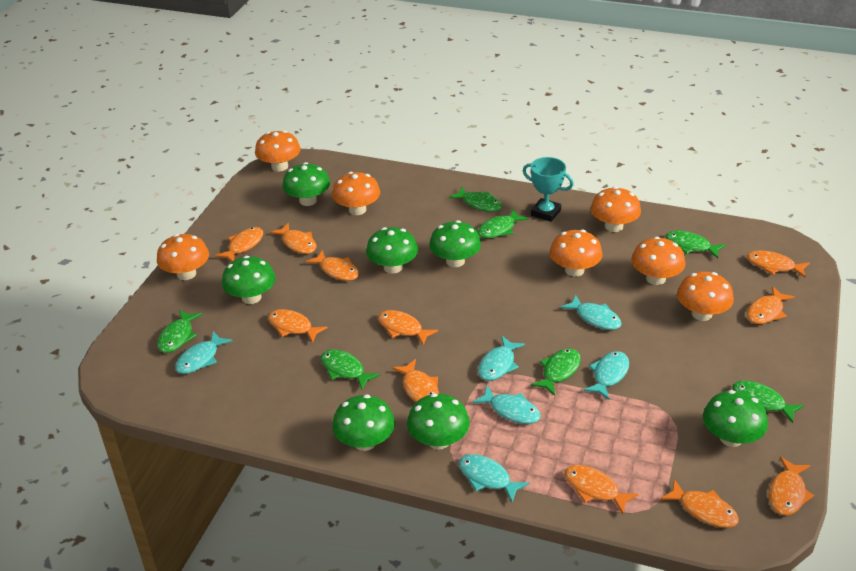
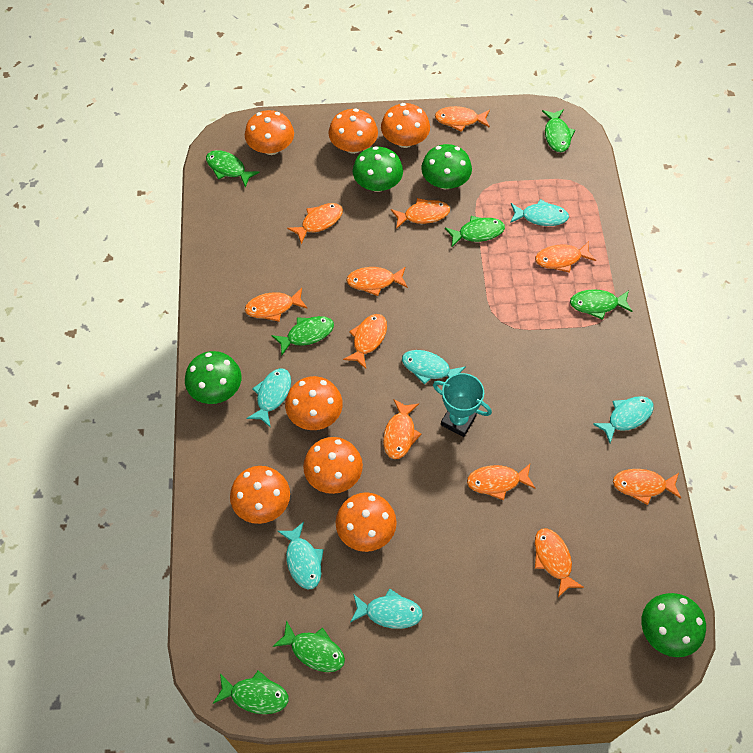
green mushroom: 7 -> 4

